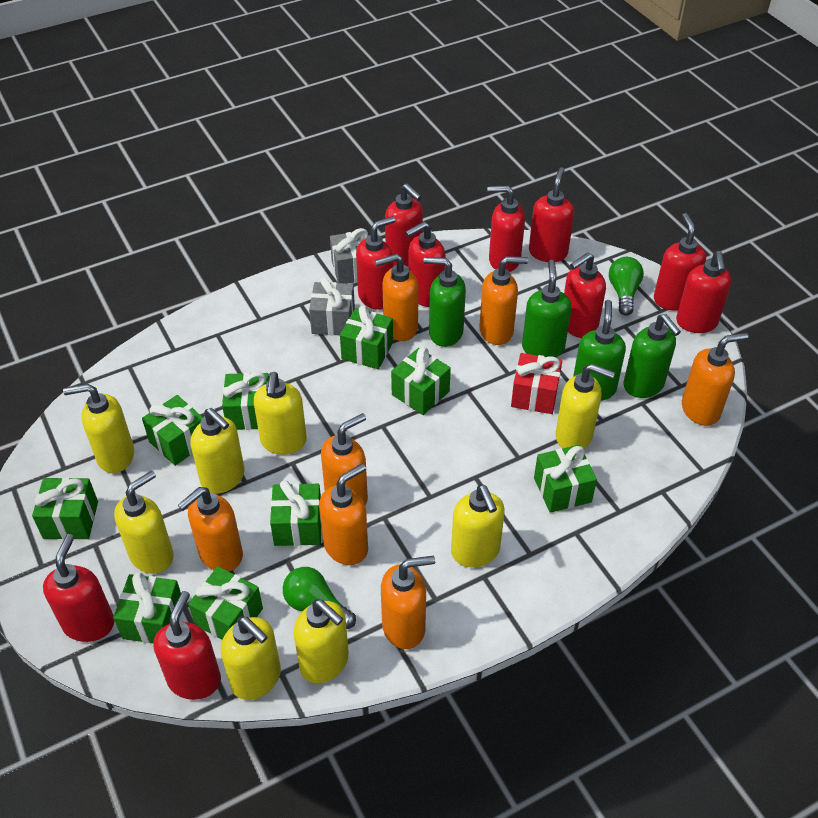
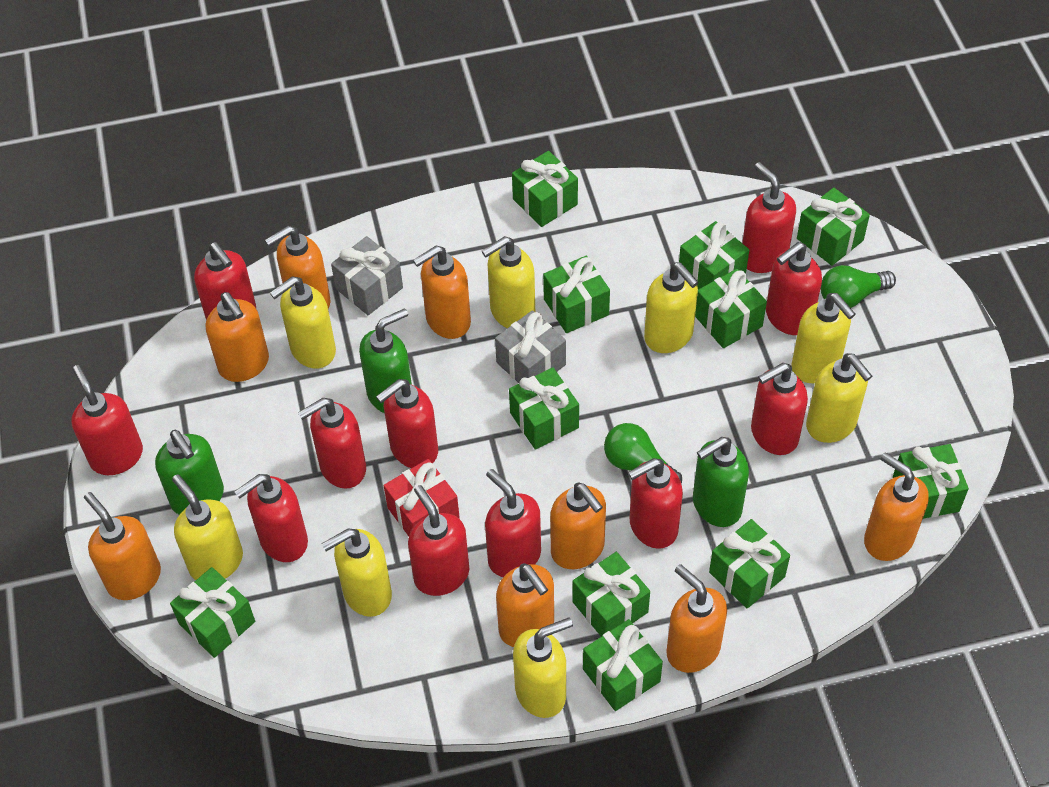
green gift: 9 -> 11
green soap dispenser: 4 -> 3
orange soap dispenser: 7 -> 8
red soap dispenser: 10 -> 11

